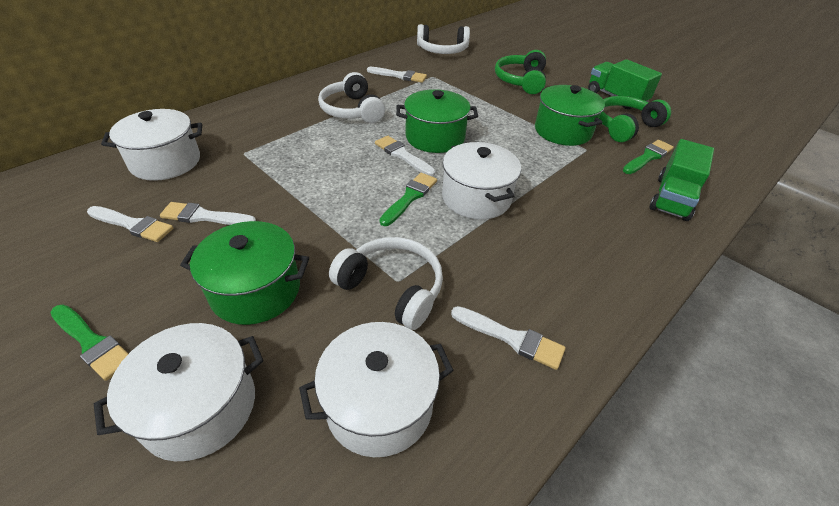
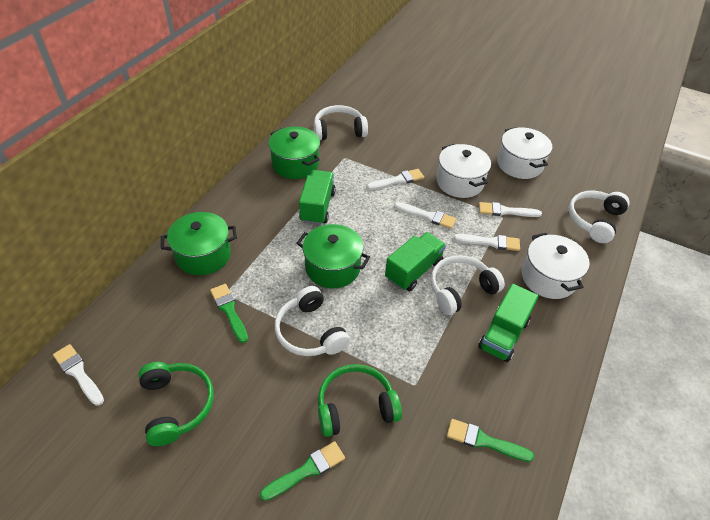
green truck: 2 -> 3
white headphones: 3 -> 4
white pot: 4 -> 3

